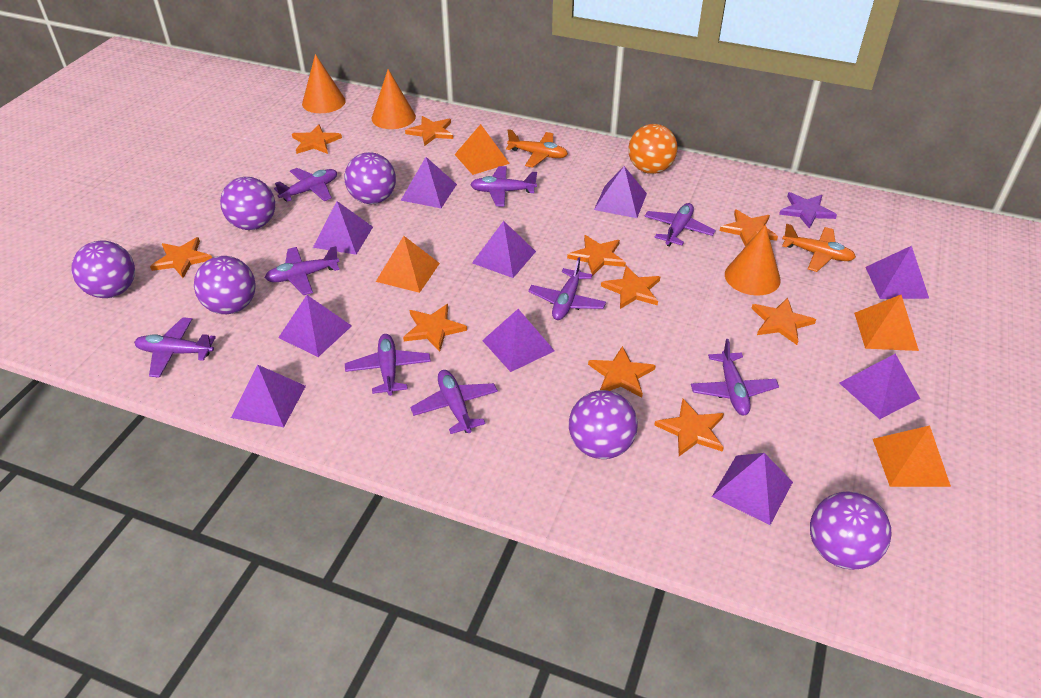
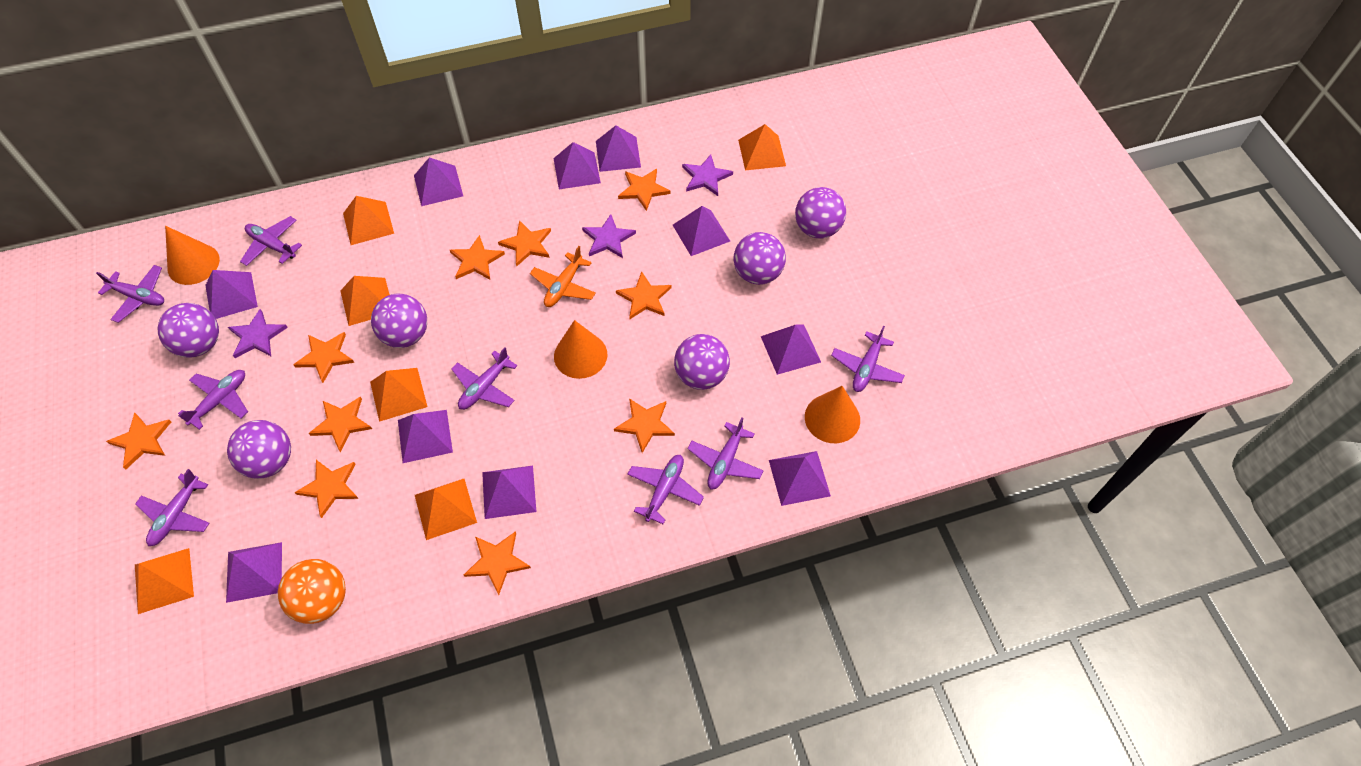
orange plane: 2 -> 1
orange pyramid: 4 -> 6
purple plane: 9 -> 8
purple star: 1 -> 3

